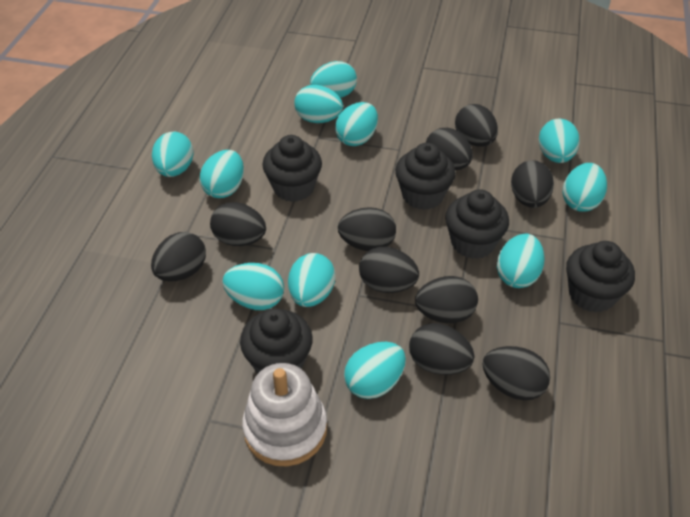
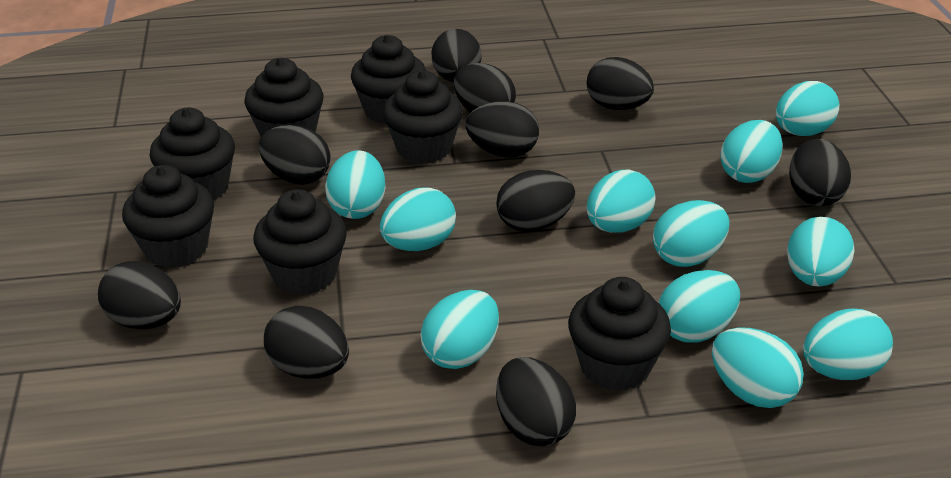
black cupcake: 5 -> 7
white stacking toy: 1 -> 0

